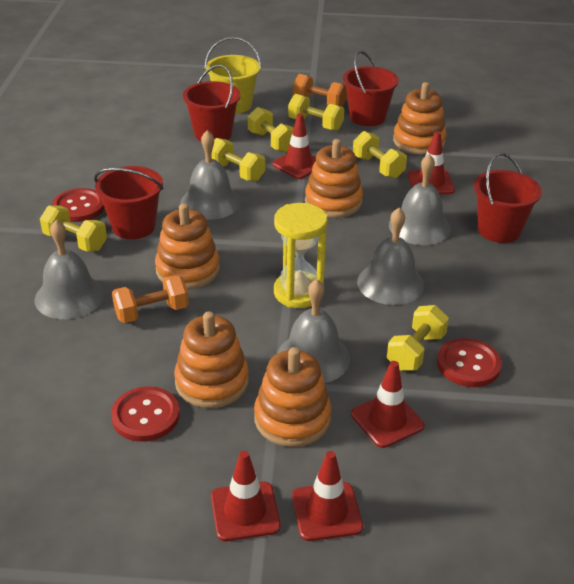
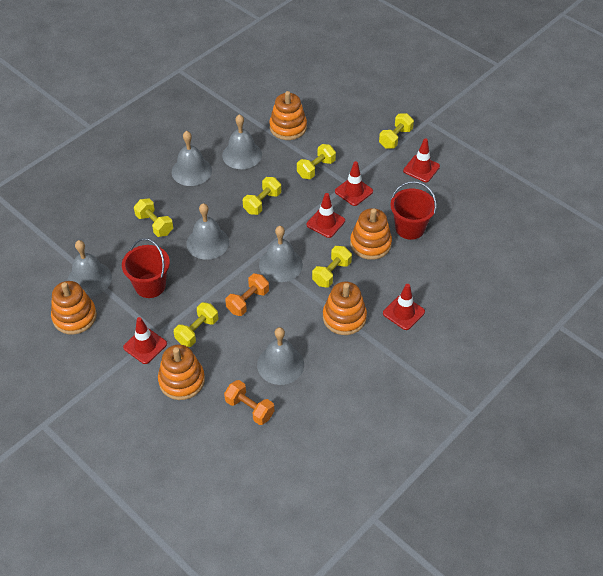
grey bell: 5 -> 6
red bucket: 4 -> 2
red button: 3 -> 0
yellow bucket: 1 -> 0
yellow hourglass: 1 -> 0

